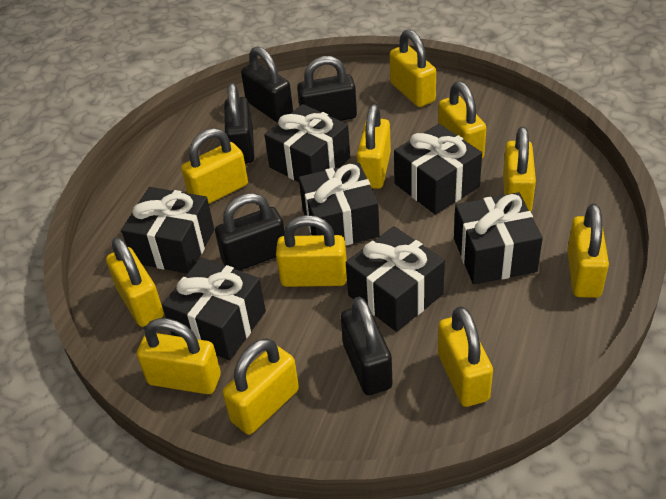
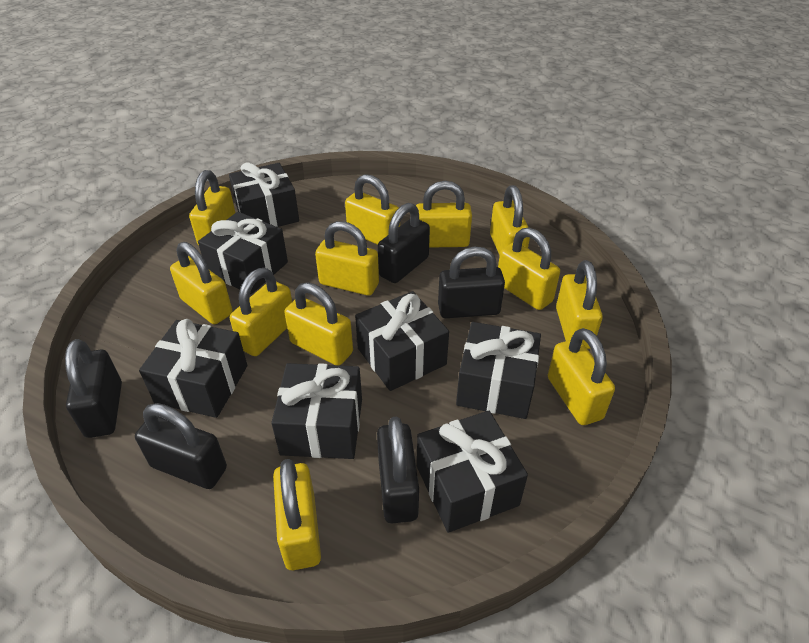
yellow padlock: 11 -> 12

